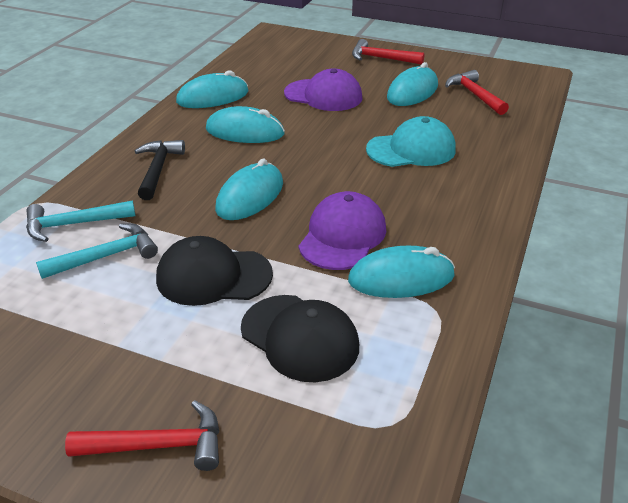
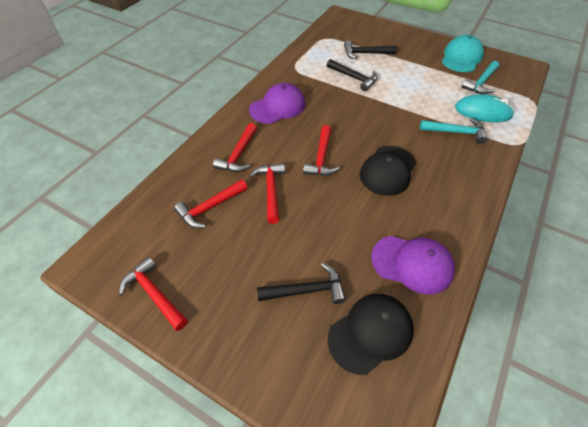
black hammer: 1 -> 3
red hammer: 3 -> 5
turquoise mouse: 5 -> 1

